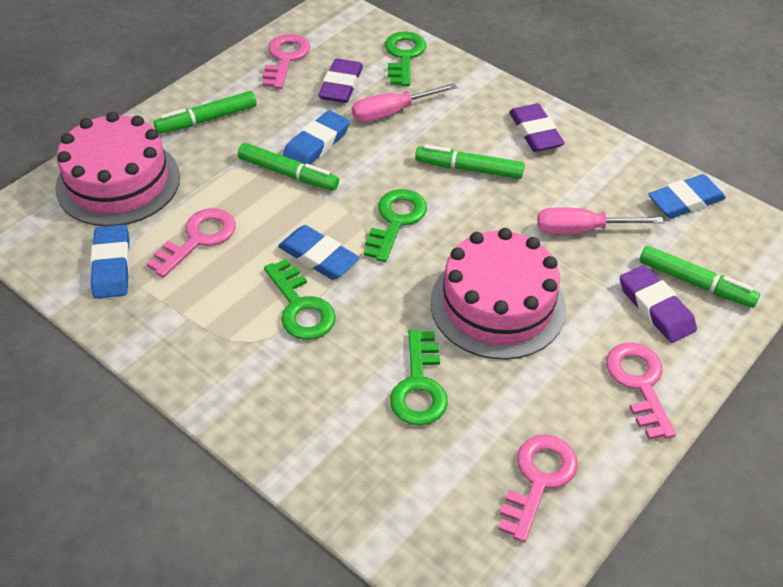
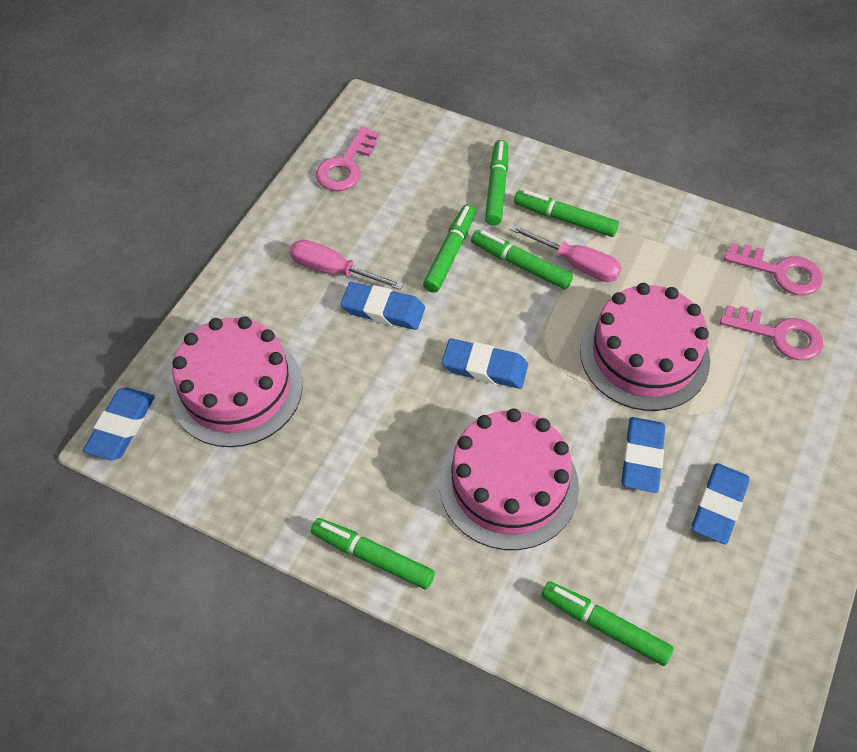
blue eraser: 4 -> 5
green key: 4 -> 0
green marker: 4 -> 6
pink cake: 2 -> 3
pink key: 4 -> 3
purple eraser: 3 -> 0

